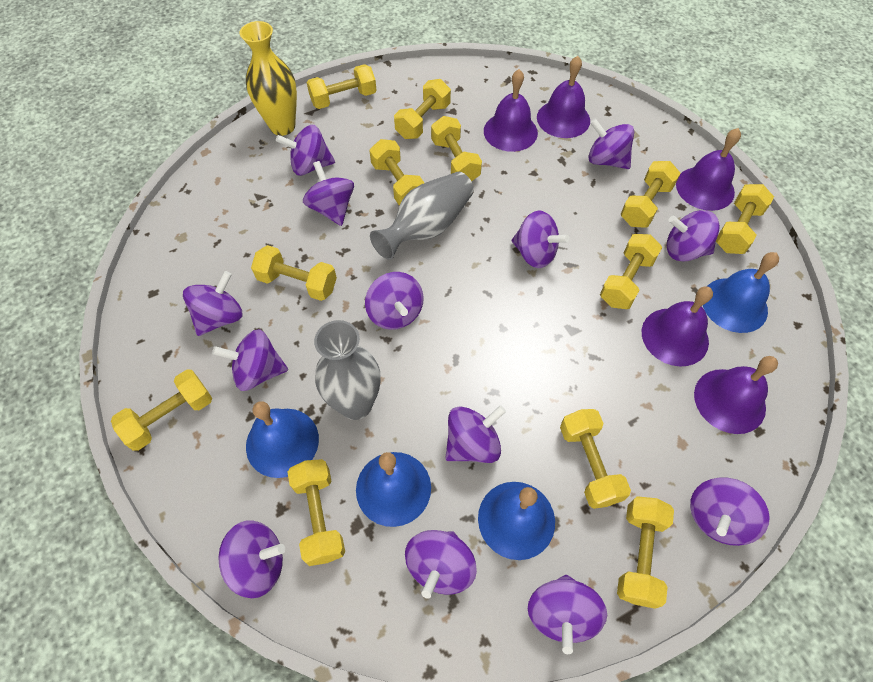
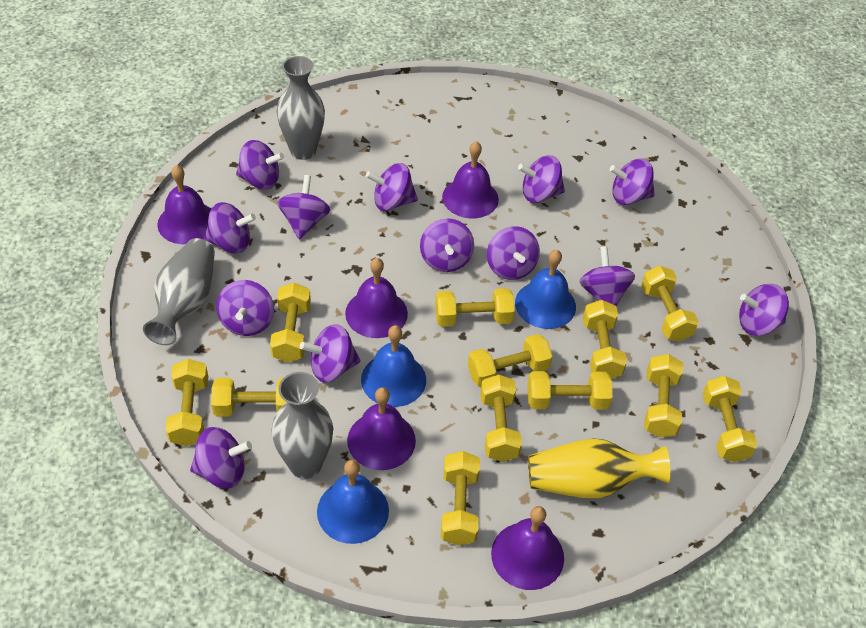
blue bell: 4 -> 3
grey vase: 2 -> 3

